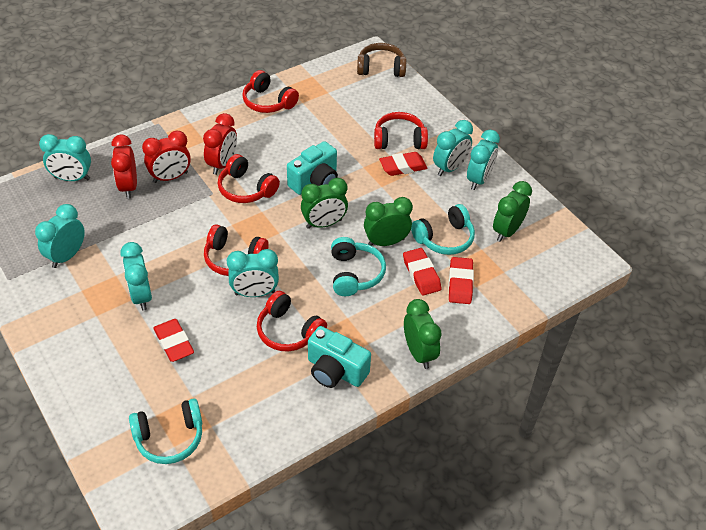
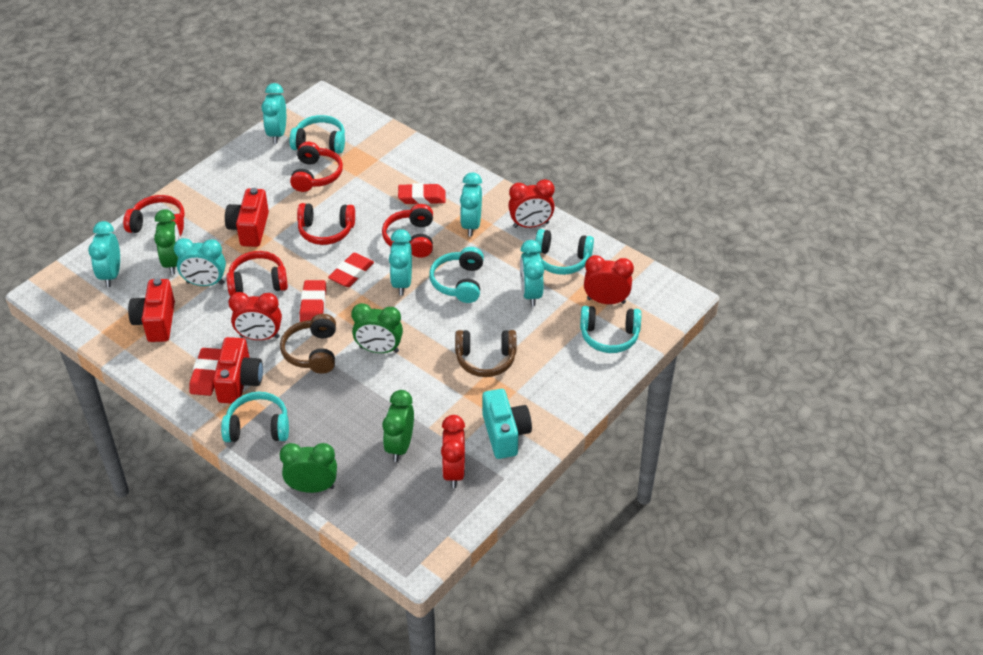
brown headphones: 1 -> 2
red camera: 0 -> 3
red clock: 3 -> 4
turquoise camera: 2 -> 1
turquoise headphones: 3 -> 5

